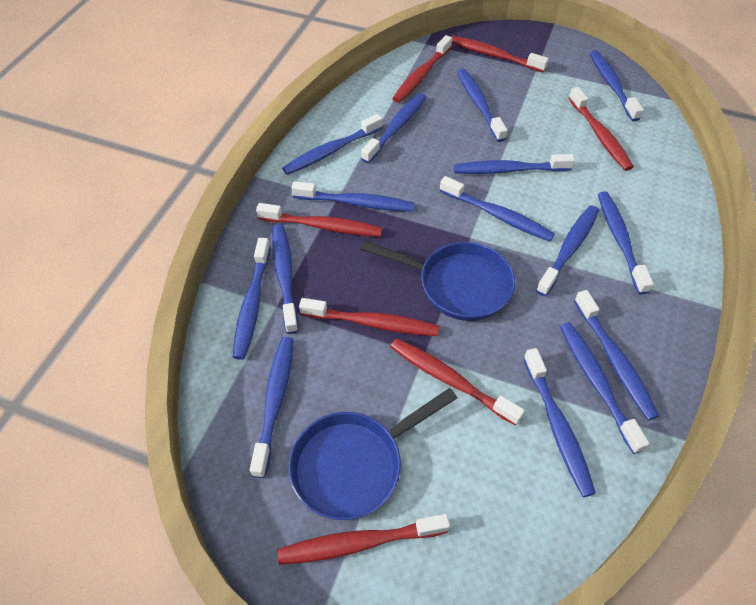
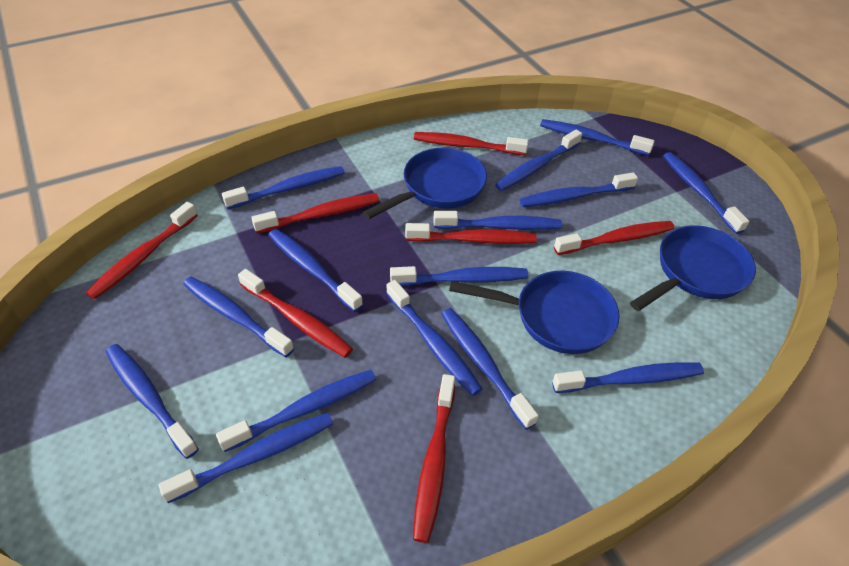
blue pan: 2 -> 3

